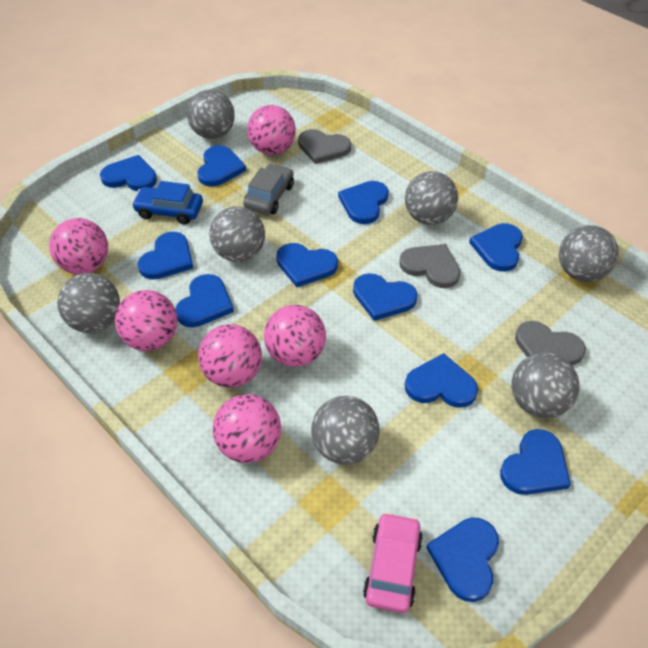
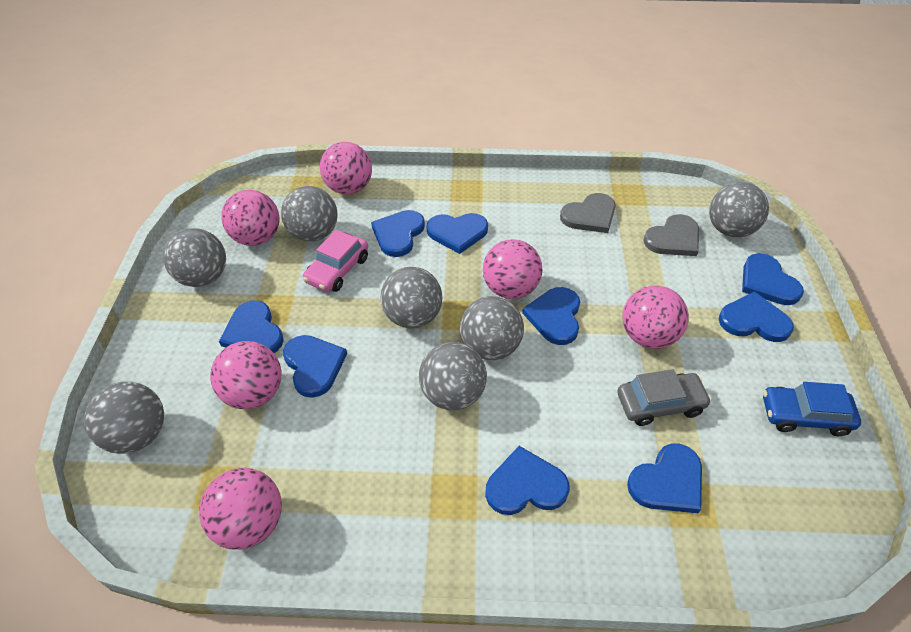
blue heart: 11 -> 9
grey heart: 3 -> 2

